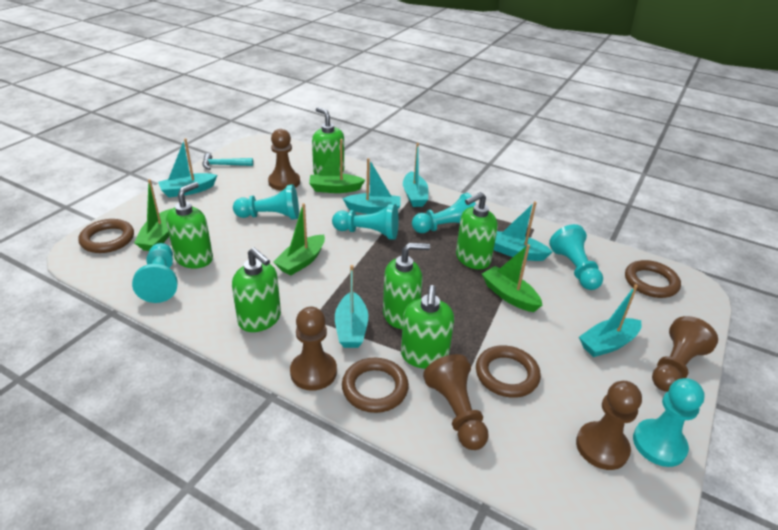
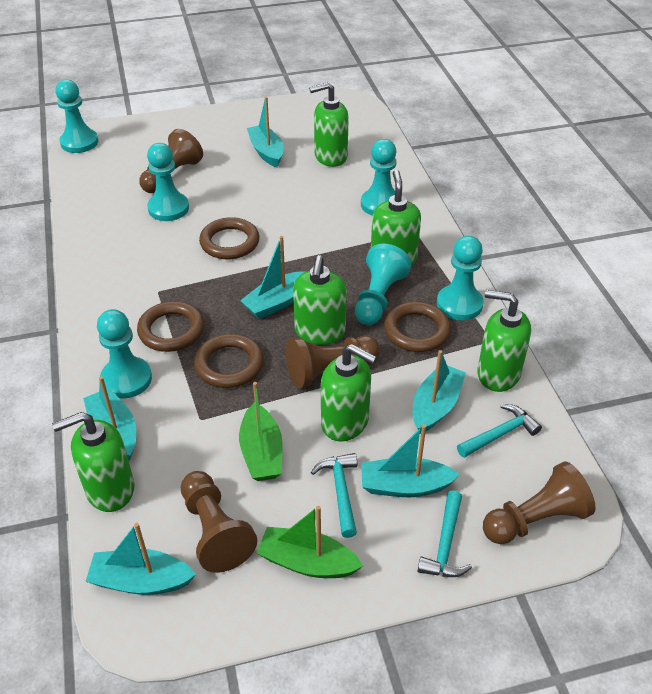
brown pawn: 5 -> 4
green boat: 4 -> 2
turquoise hammer: 1 -> 3

